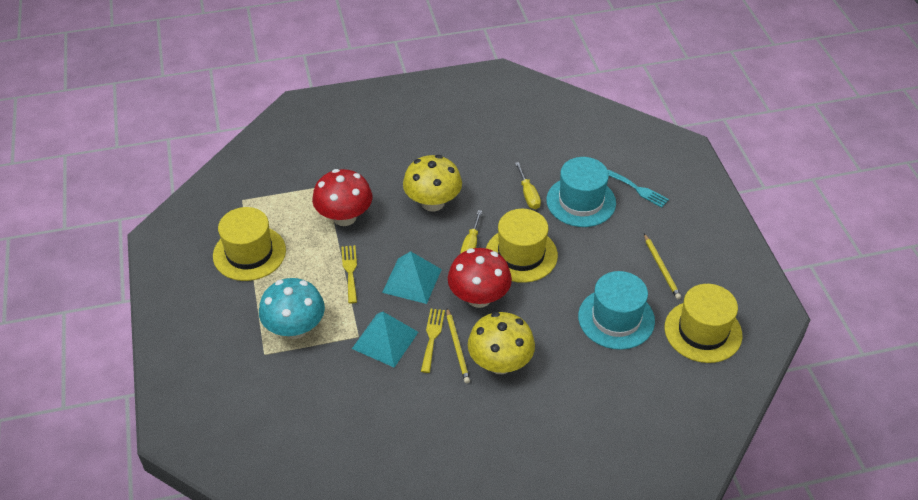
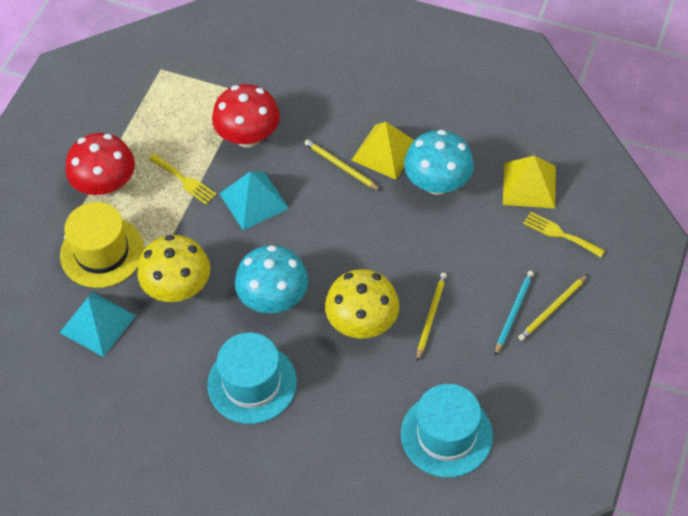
turquoise fork: 1 -> 0
turquoise mushroom: 1 -> 2
turquoise pencil: 0 -> 1
yellow hat: 3 -> 1
yellow pencil: 2 -> 3
yellow pyramid: 0 -> 2
yellow screwdriver: 2 -> 0

